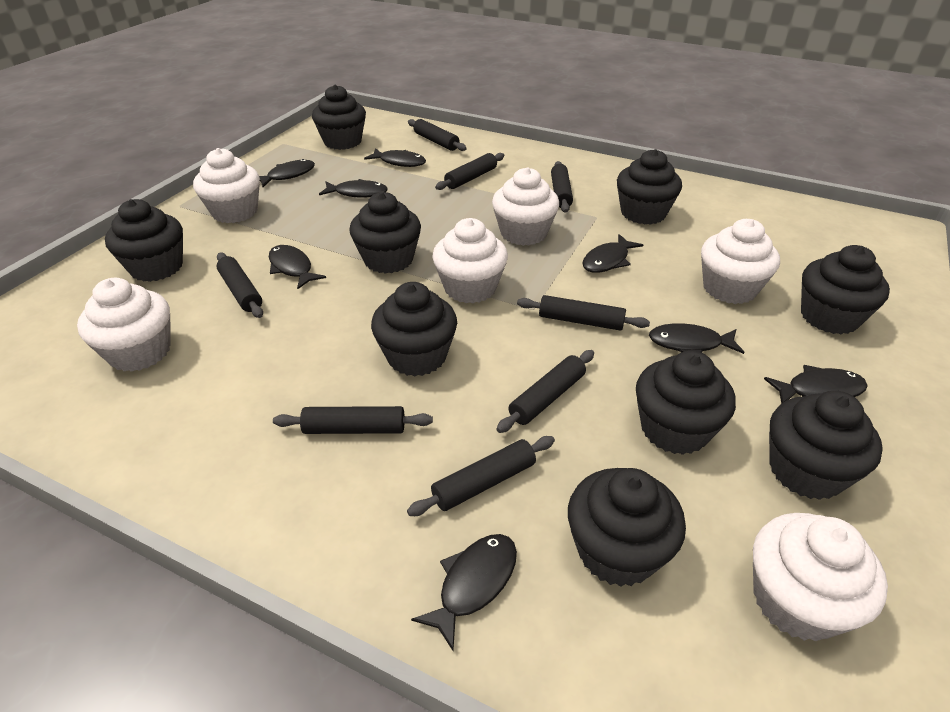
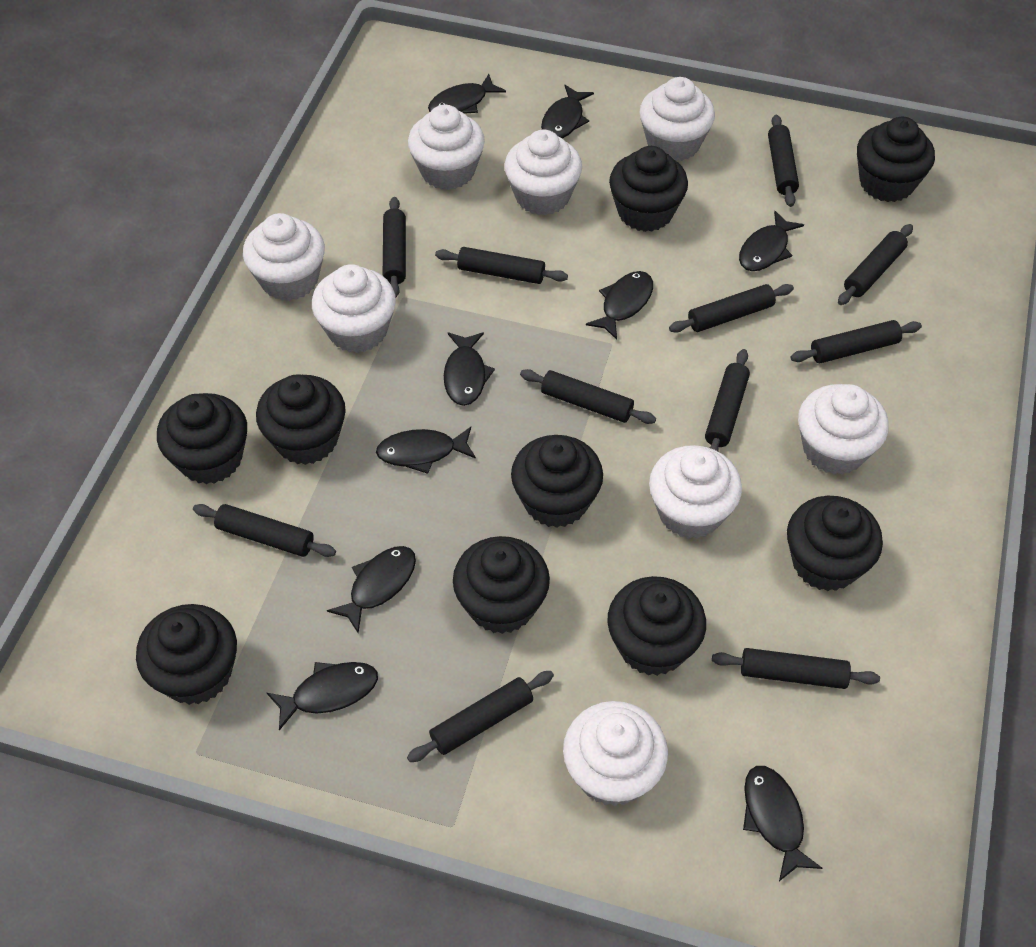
black fish: 8 -> 9
black rolling pin: 8 -> 11
white cupcake: 6 -> 8

